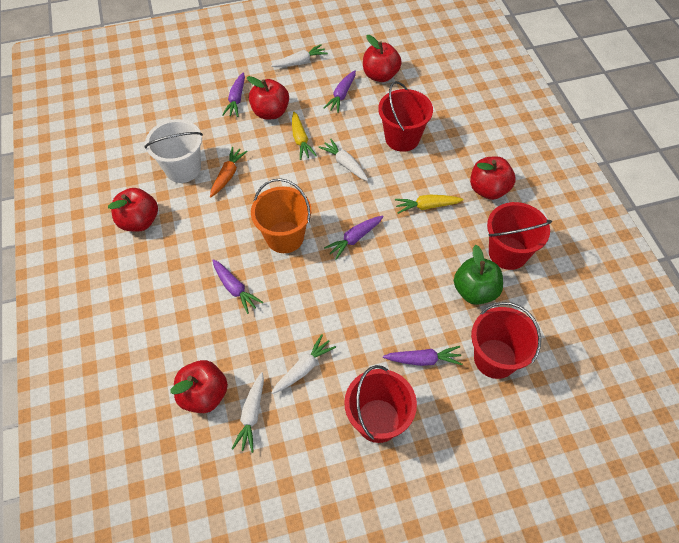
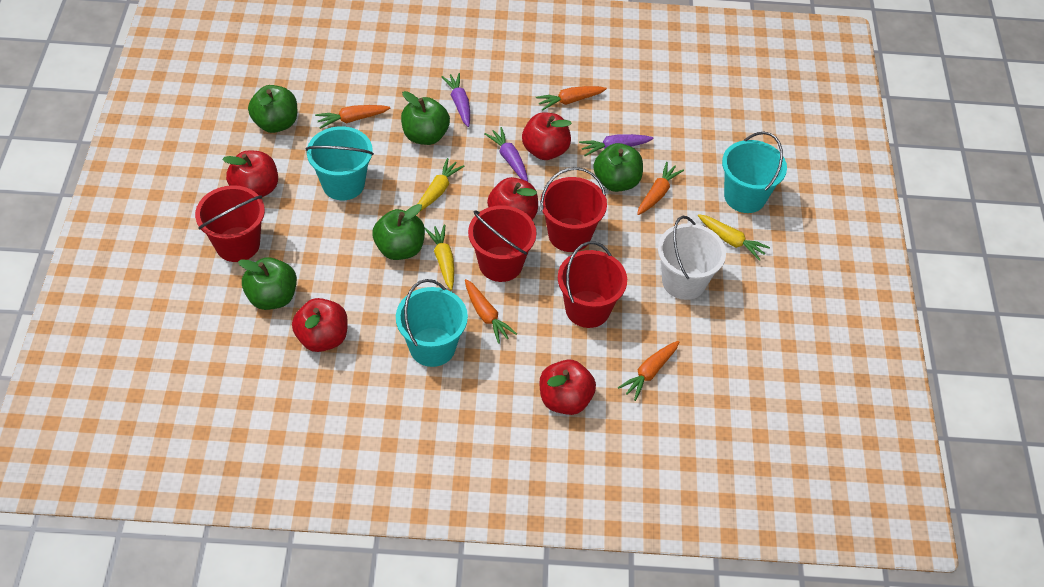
green apple: 1 -> 5
orange bucket: 1 -> 0
orange carrot: 1 -> 5
purple carrot: 5 -> 3
turquoise bucket: 0 -> 3
white carrot: 4 -> 0
yellow carrot: 2 -> 3

